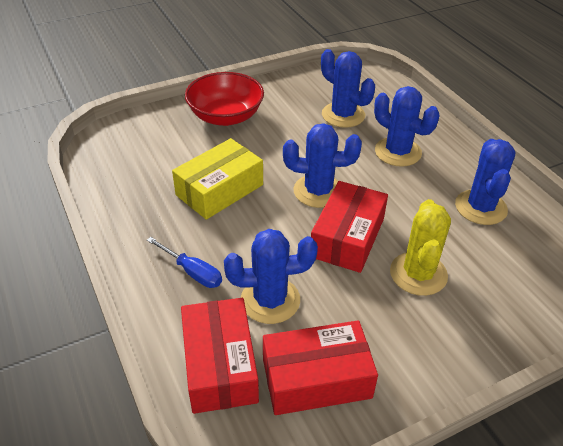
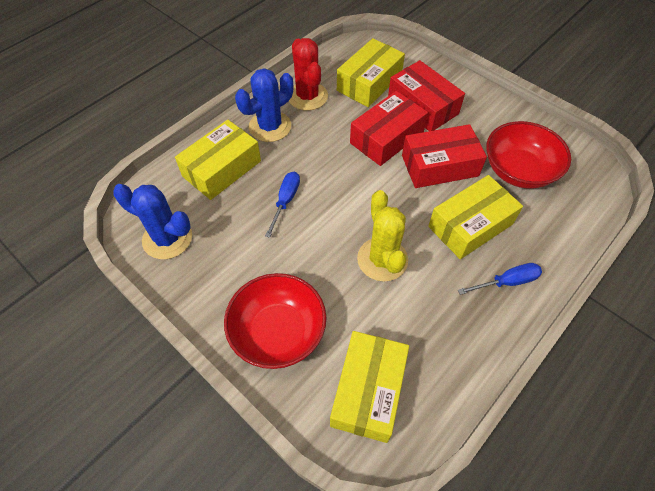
blue cactus: 5 -> 2
blue screwdriver: 1 -> 2
red bowl: 1 -> 2
red cactus: 0 -> 1
yellow box: 1 -> 4

